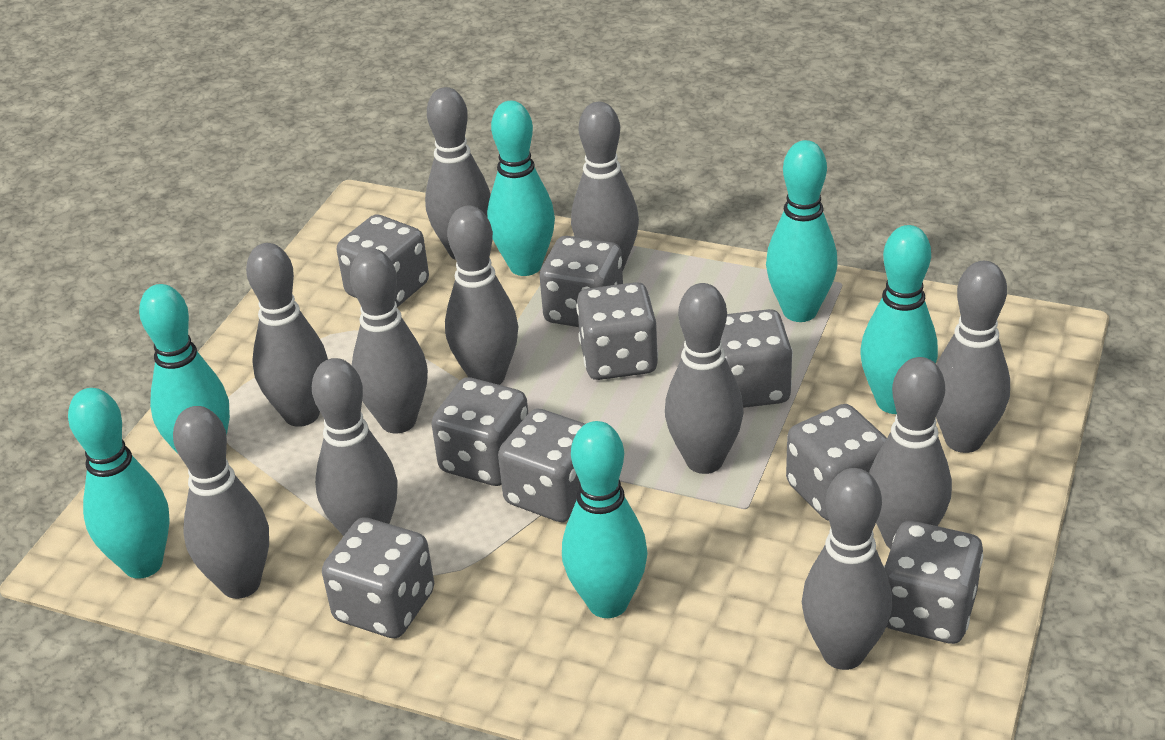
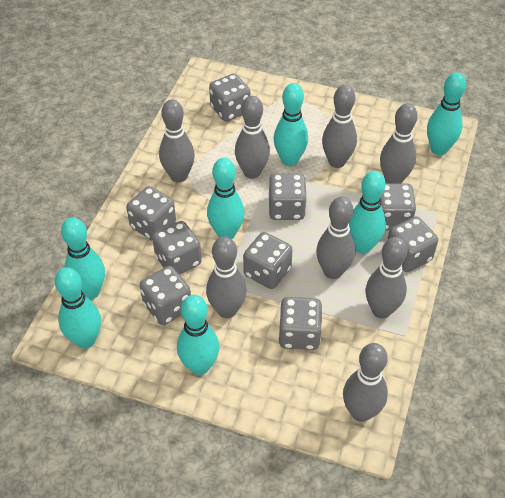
grey bowling pin: 11 -> 8
turquoise bowling pin: 6 -> 7

